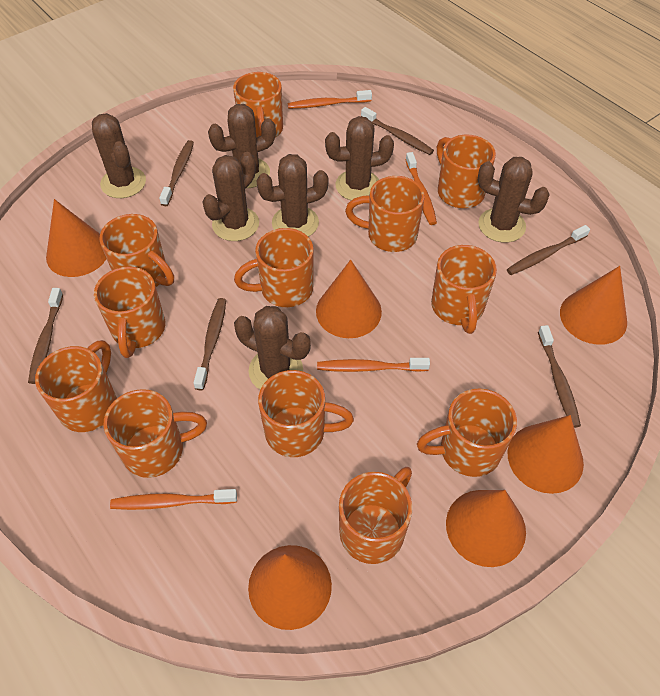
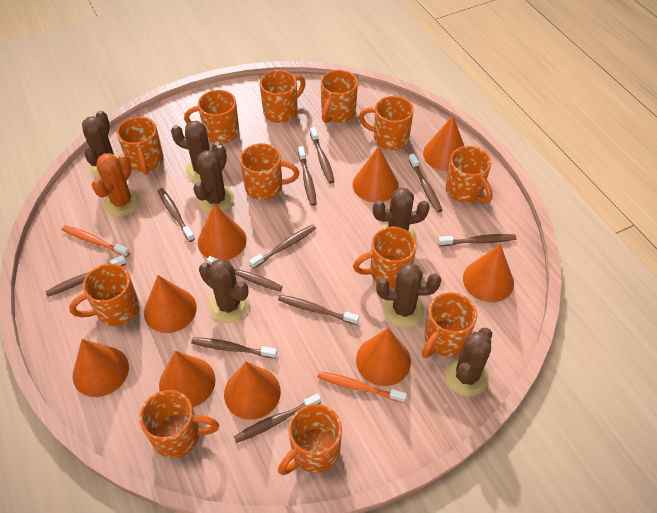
brown toothbrush: 6 -> 11
orange cactus: 0 -> 1
orange cone: 6 -> 9
orange toothbrush: 4 -> 2

